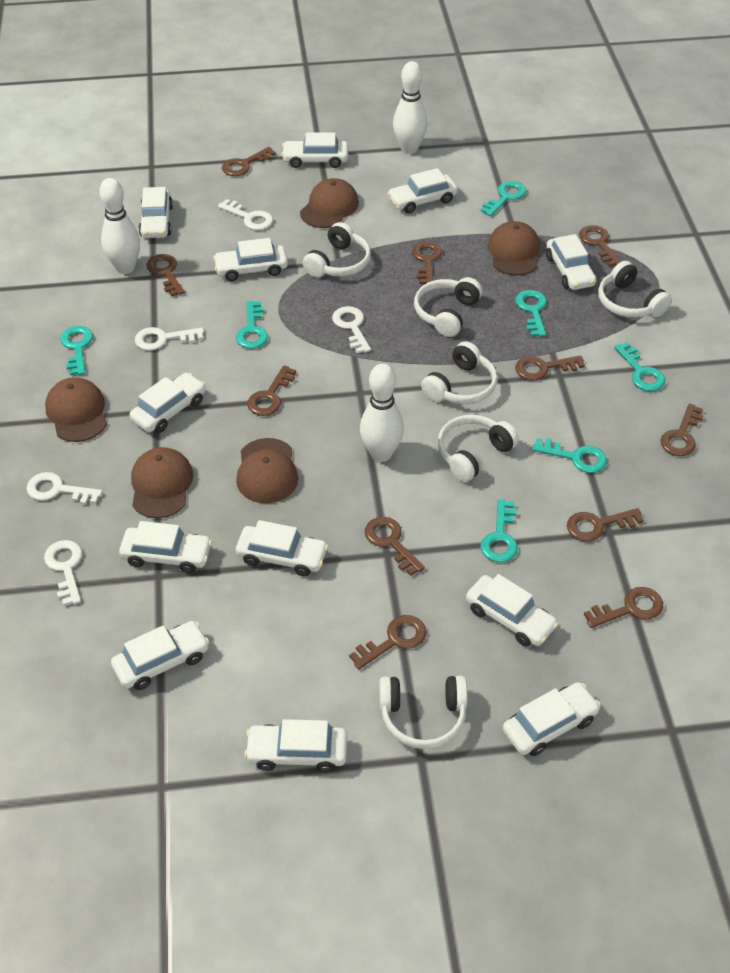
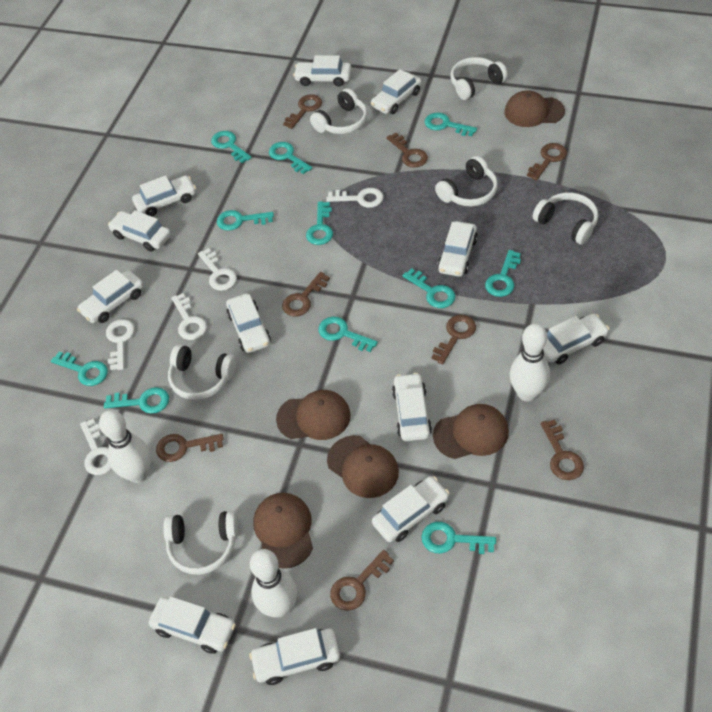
brown key: 11 -> 8
turquoise key: 7 -> 11

